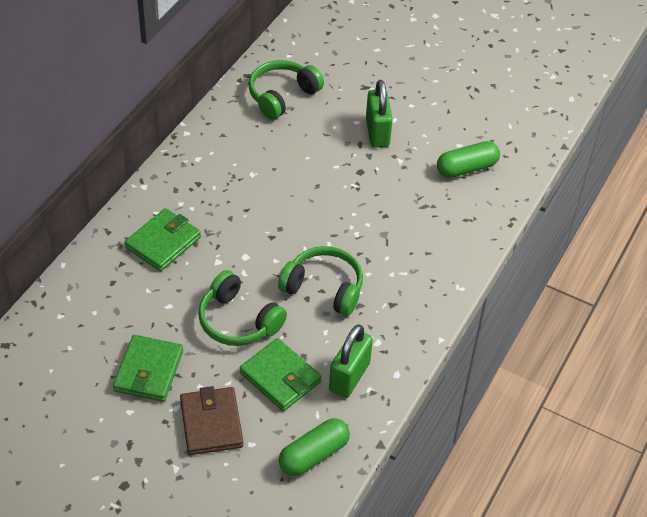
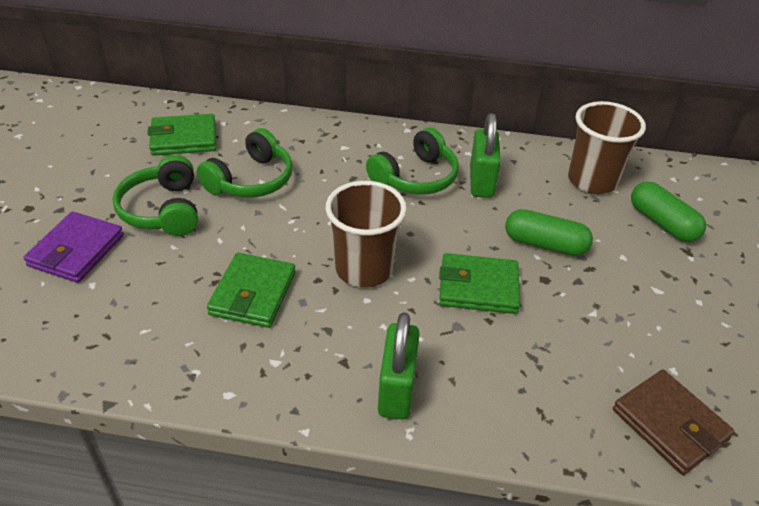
brown cup: 0 -> 2
purple wallet: 0 -> 1

